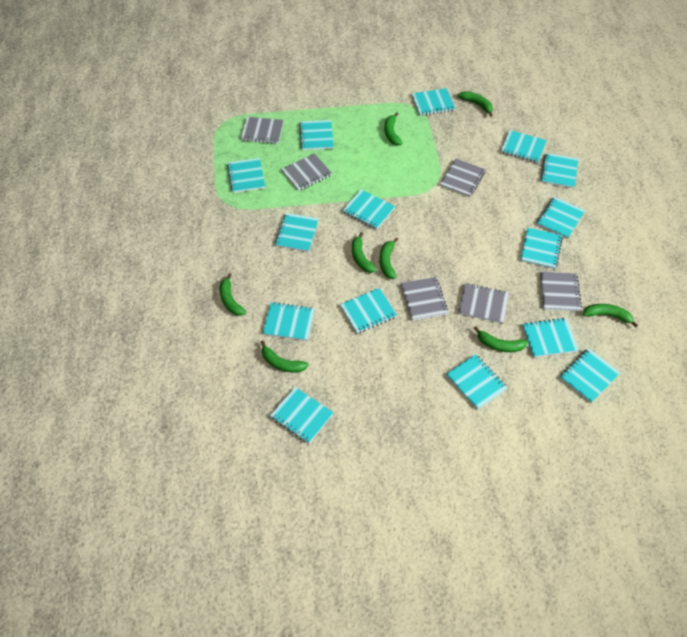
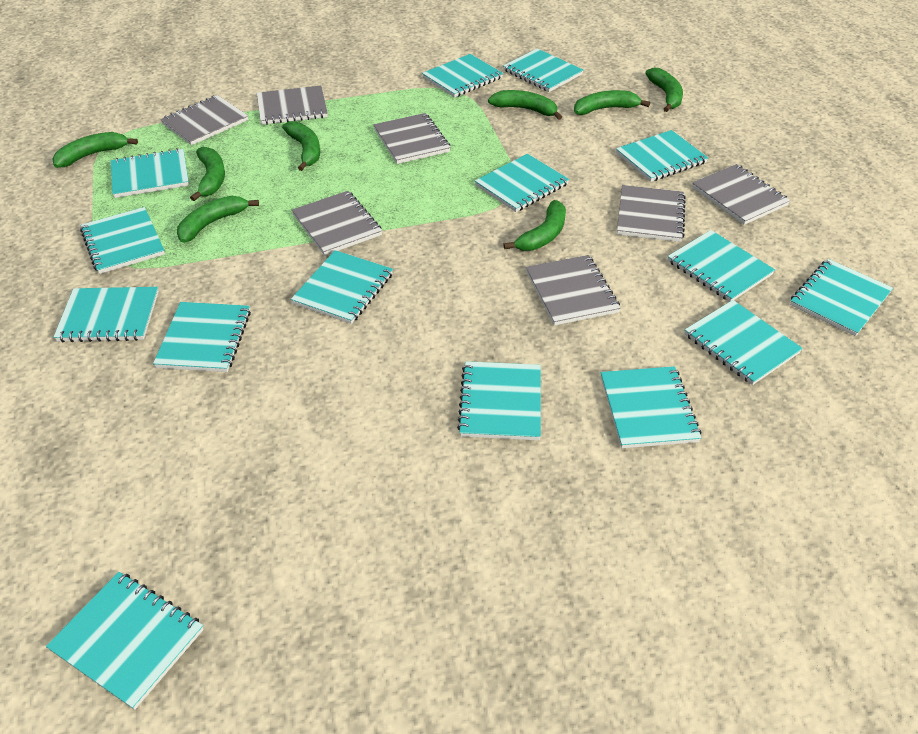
grey notebook: 6 -> 7

